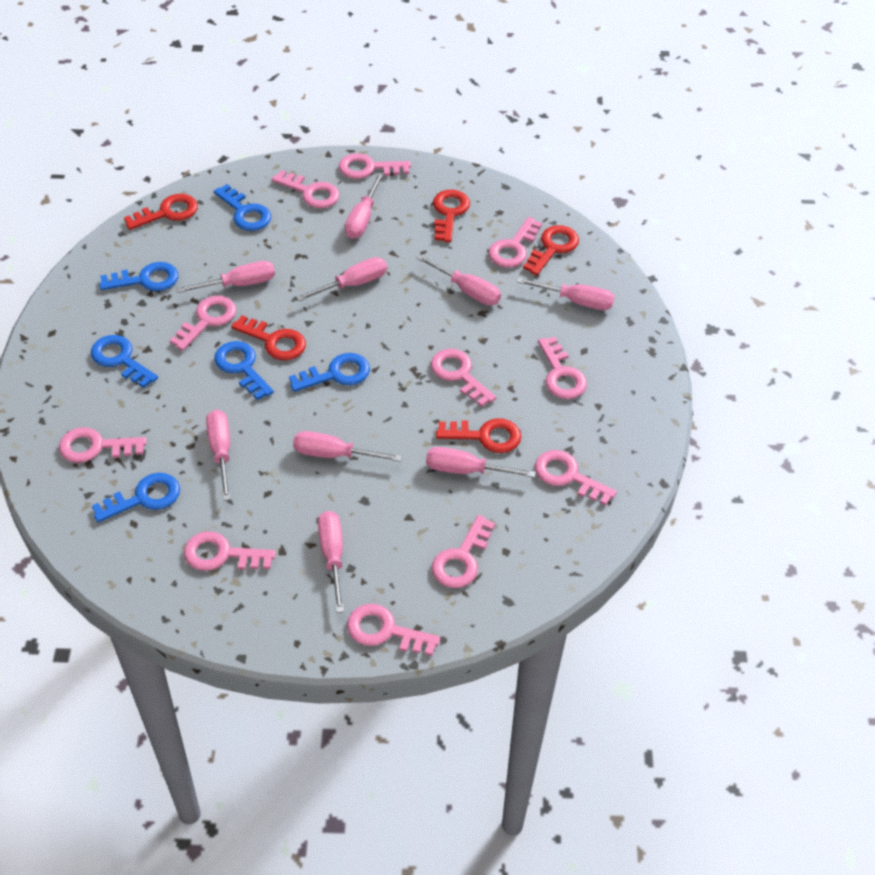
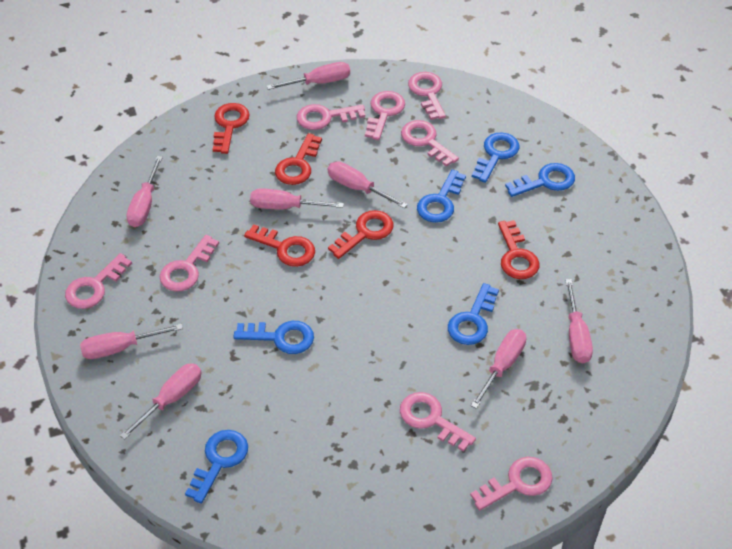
pink key: 11 -> 8
pink screwdriver: 9 -> 8

